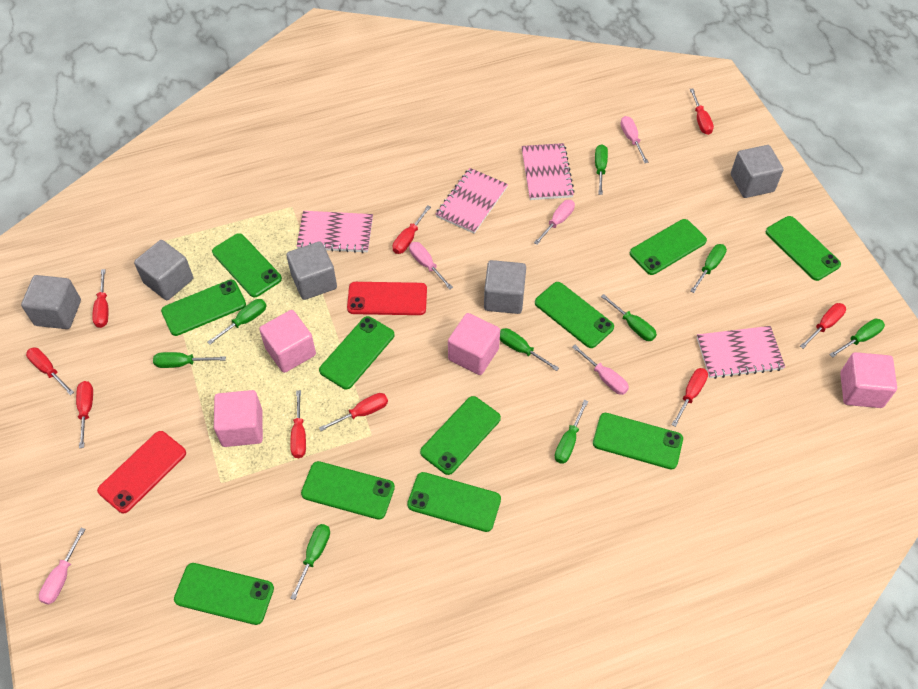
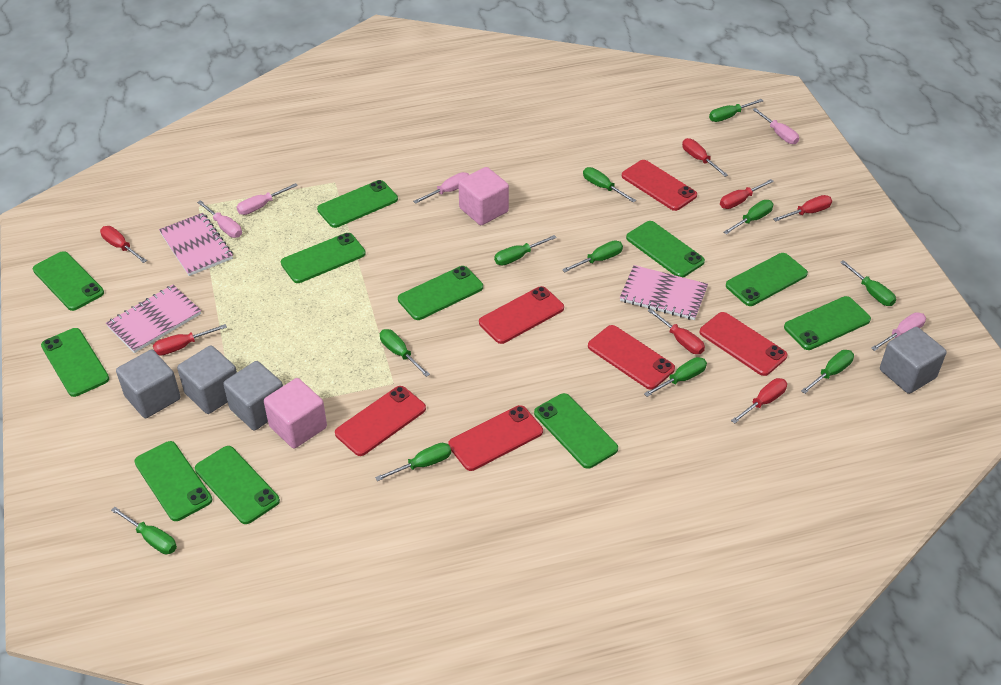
green screwdriver: 9 -> 11
grey cube: 5 -> 4
pink cube: 4 -> 2
pink notebook: 4 -> 3
red phone: 2 -> 6
red screwdriver: 9 -> 7

